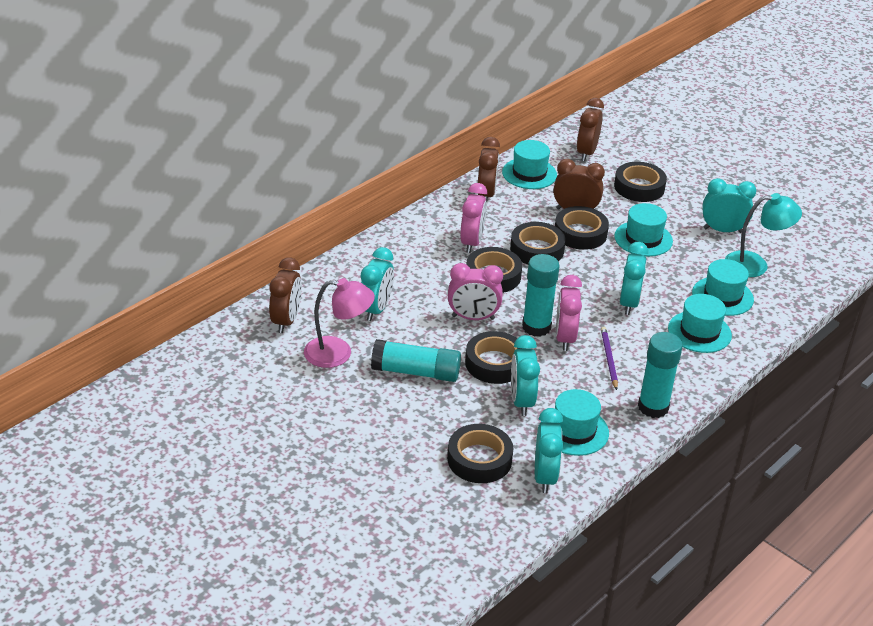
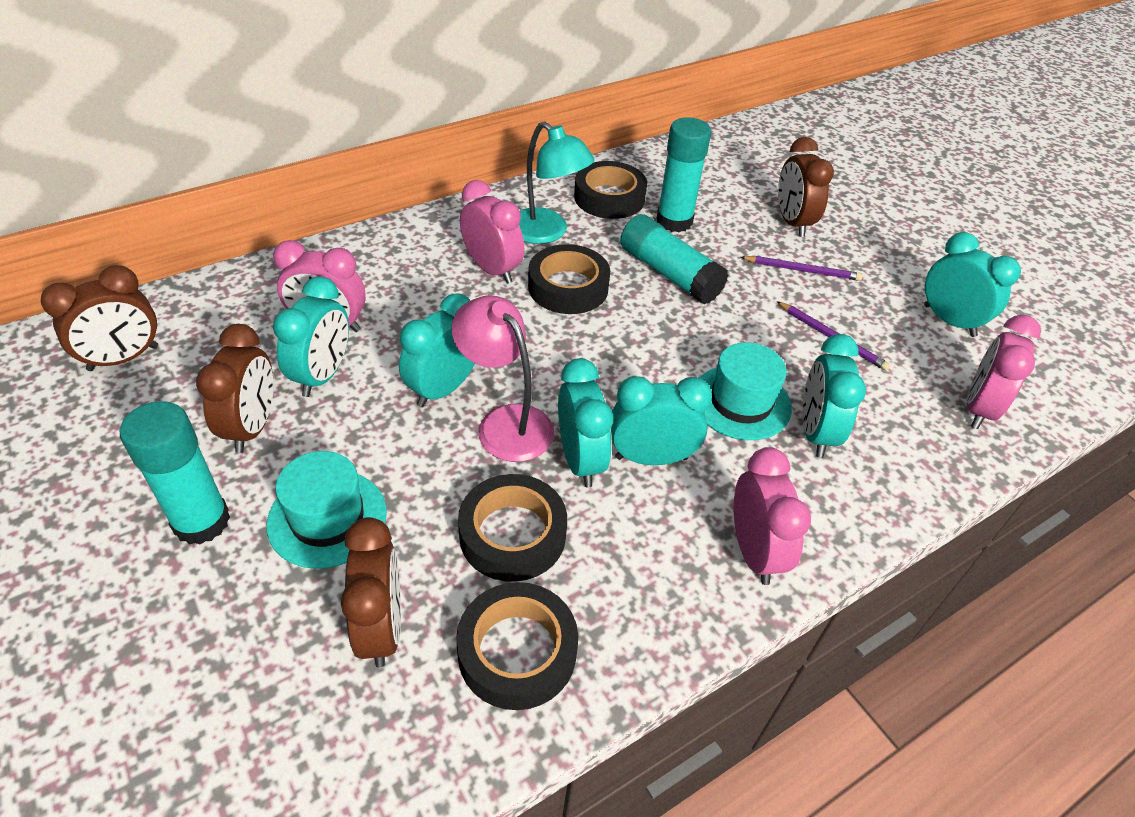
black tape: 6 -> 4
pink clock: 3 -> 4
purple pencil: 1 -> 2
turquoise clock: 5 -> 6
turquoise hat: 5 -> 2

